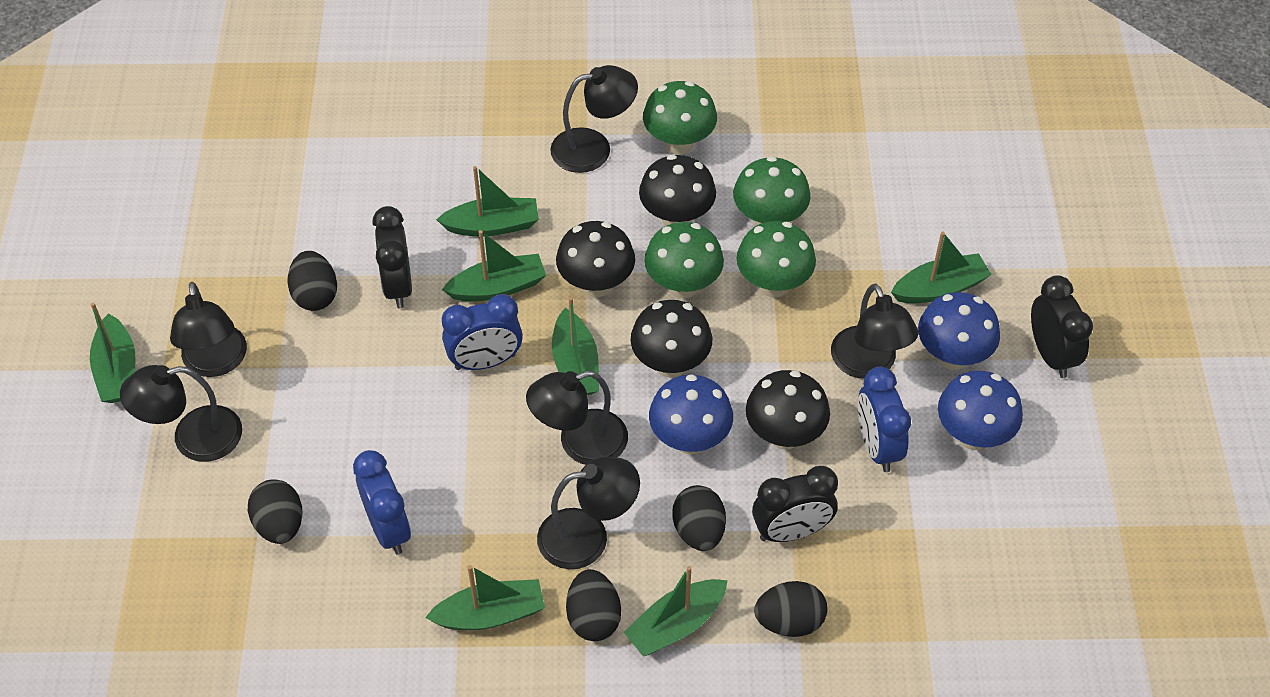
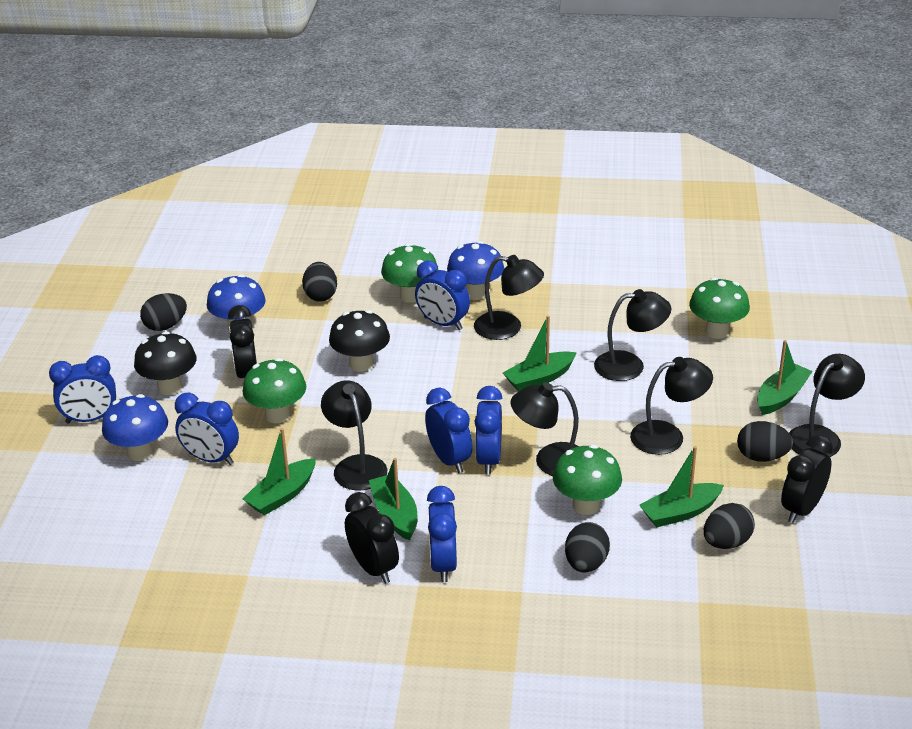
black mushroom: 4 -> 2
blue clock: 3 -> 6
green boat: 7 -> 5

